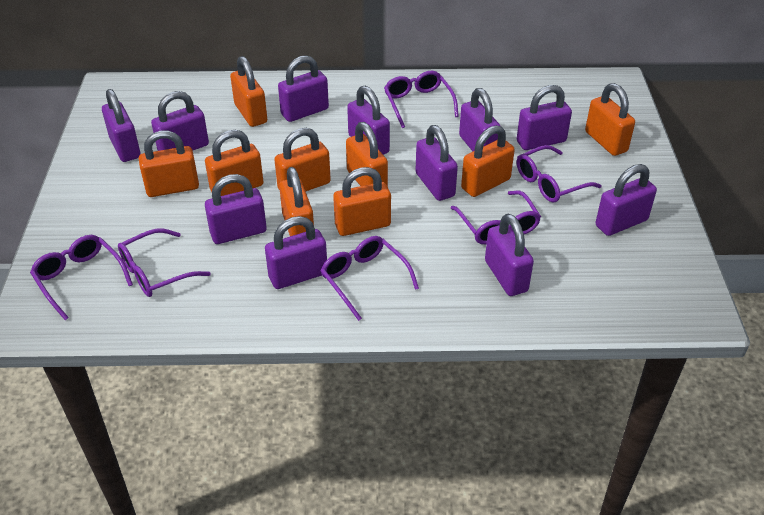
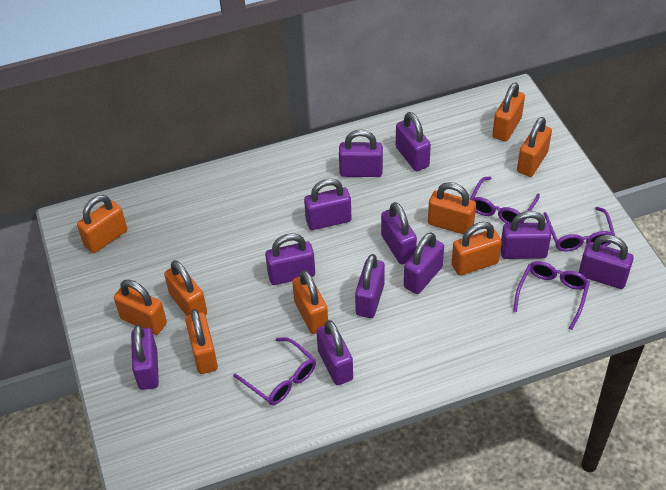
purple glasses: 6 -> 4

